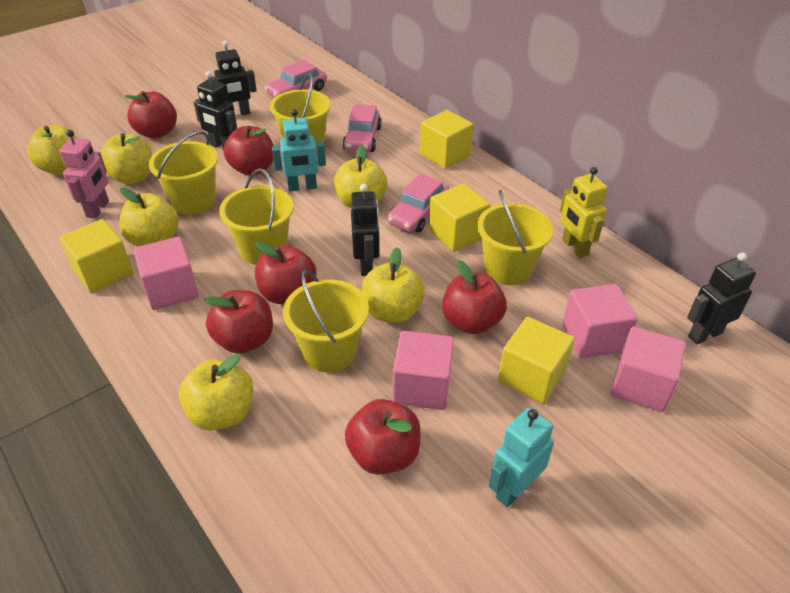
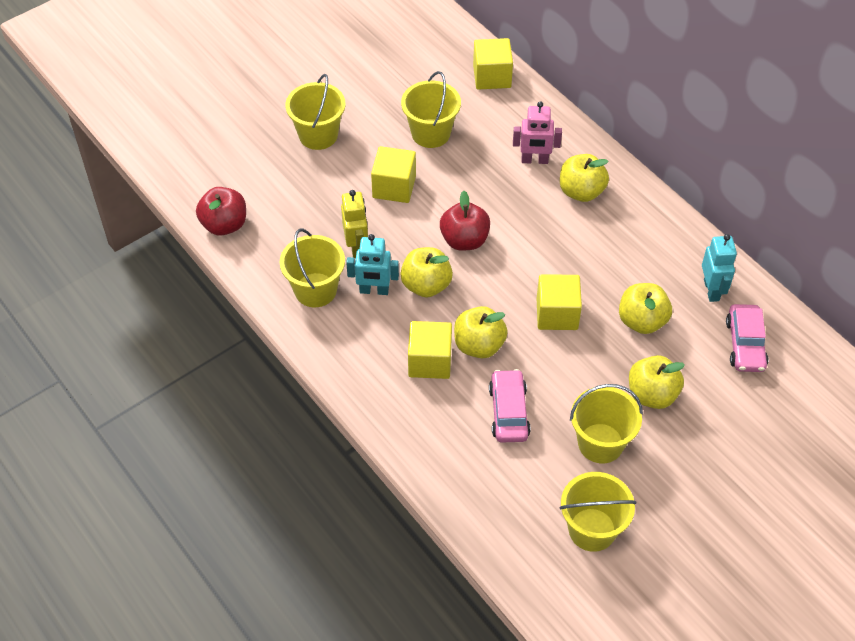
black robot: 4 -> 0
pink car: 3 -> 2
pink cube: 4 -> 0
red apple: 6 -> 2
yellow apple: 6 -> 5

